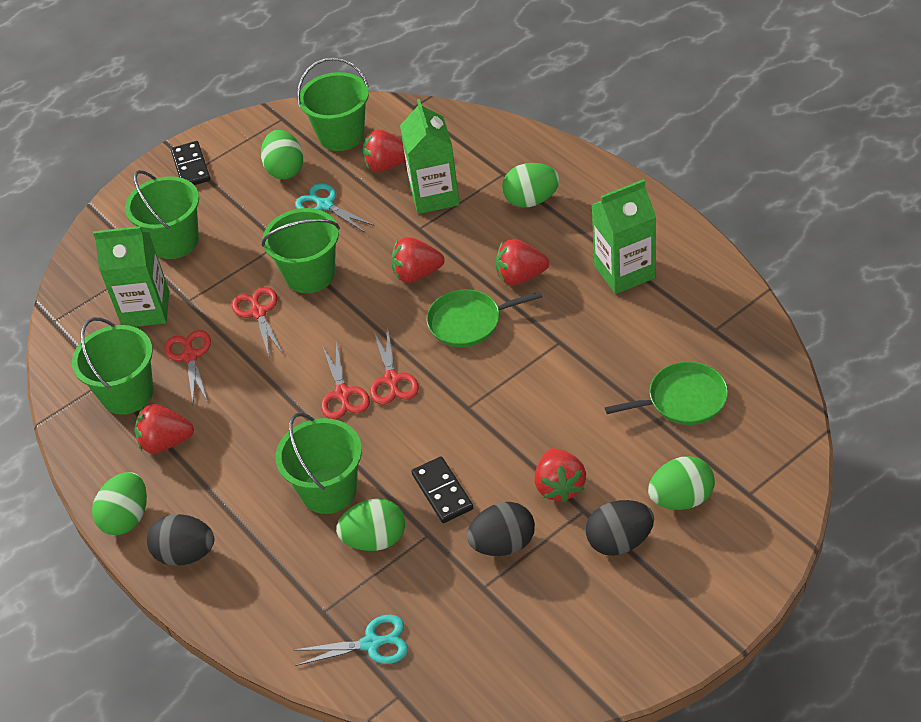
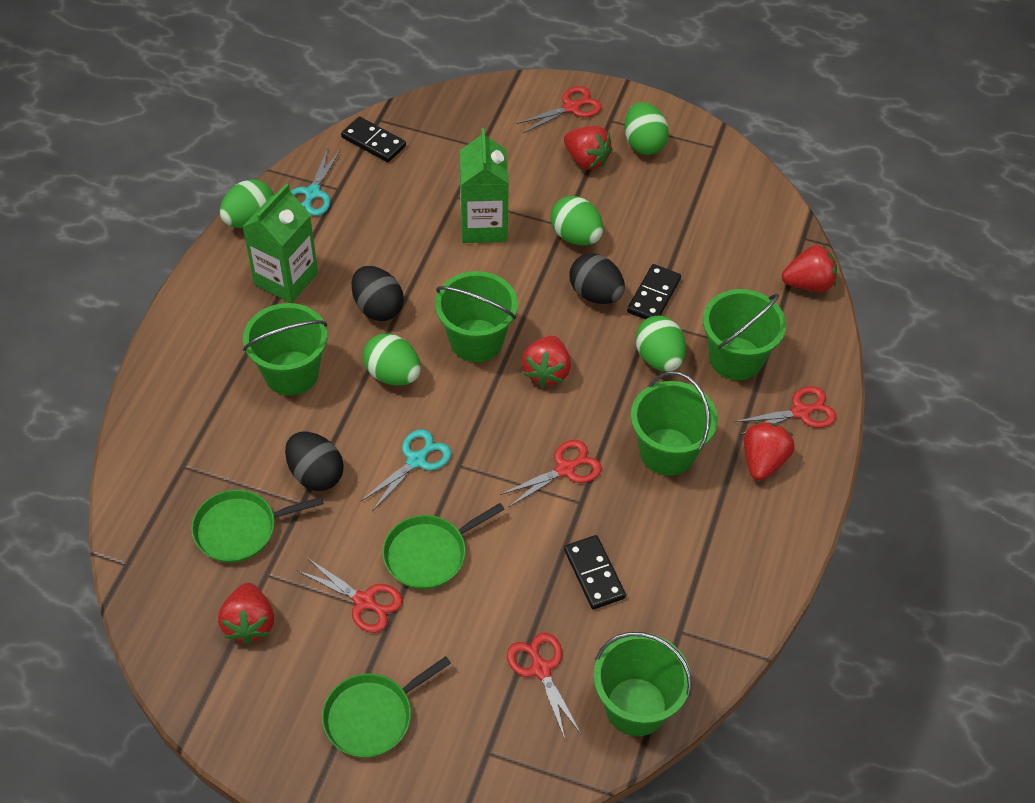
black domino: 2 -> 3
green carton: 3 -> 2
green pan: 2 -> 3
red scissors: 4 -> 5

